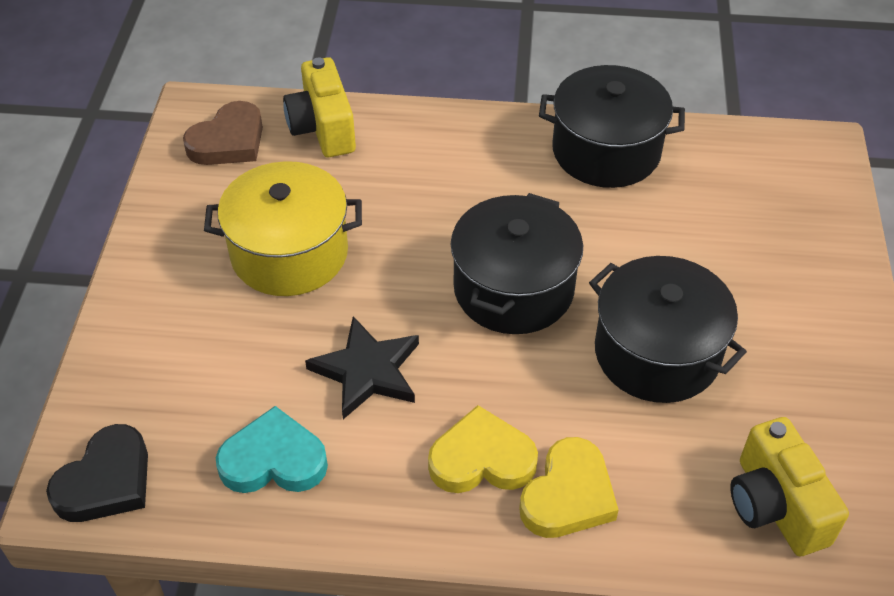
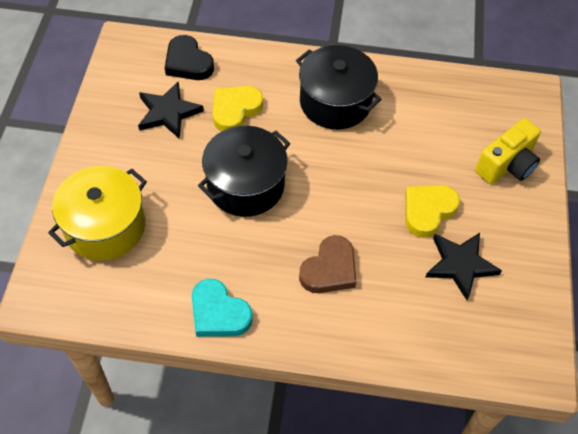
black pot: 3 -> 2
black star: 1 -> 2
yellow camera: 2 -> 1

